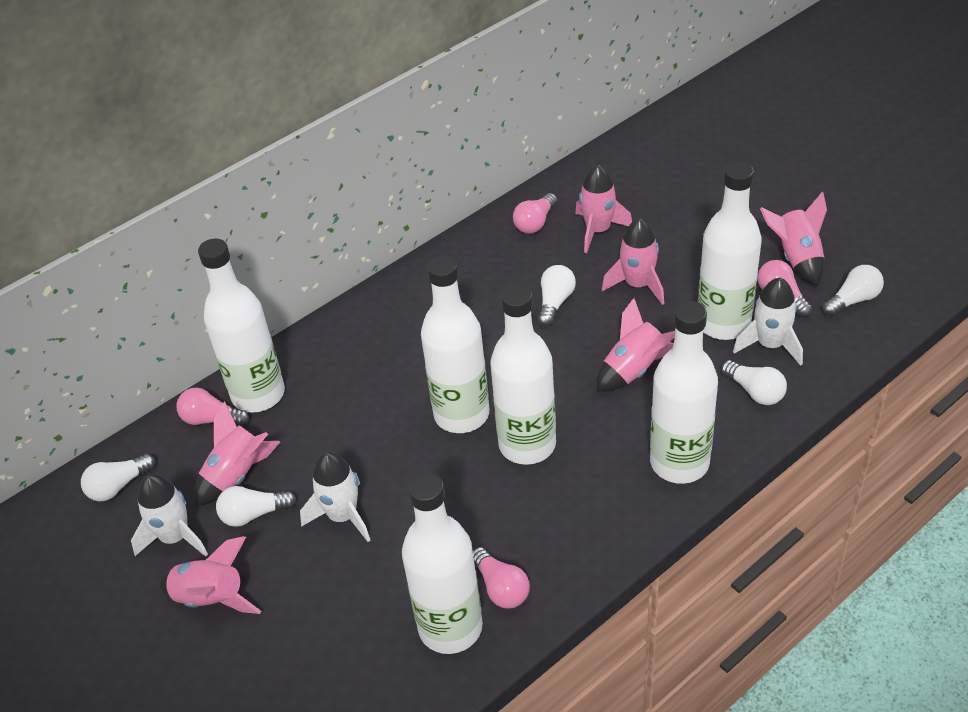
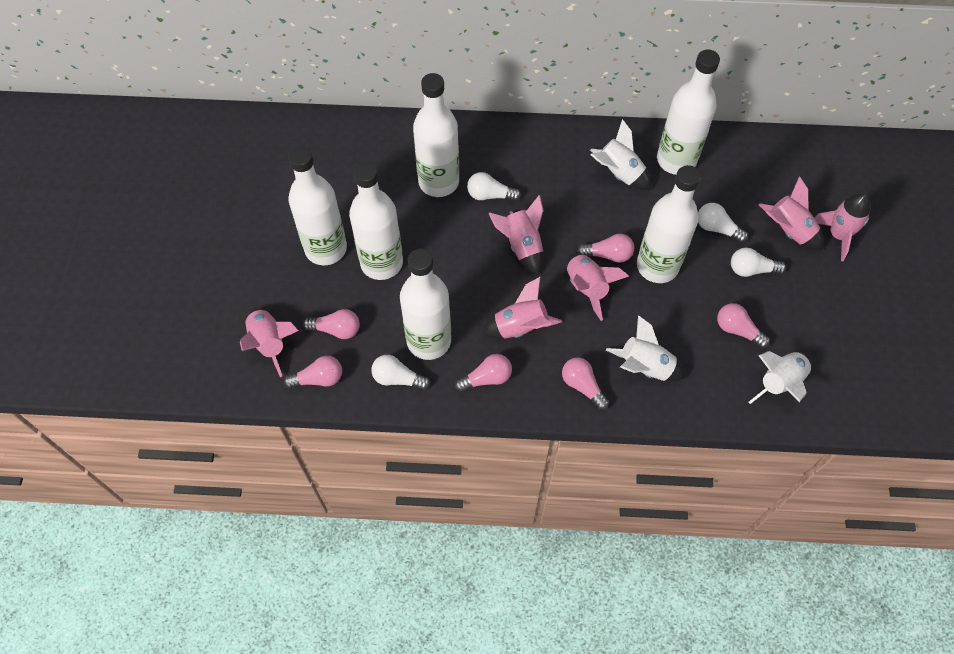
pink light bulb: 4 -> 6
white light bulb: 5 -> 4

